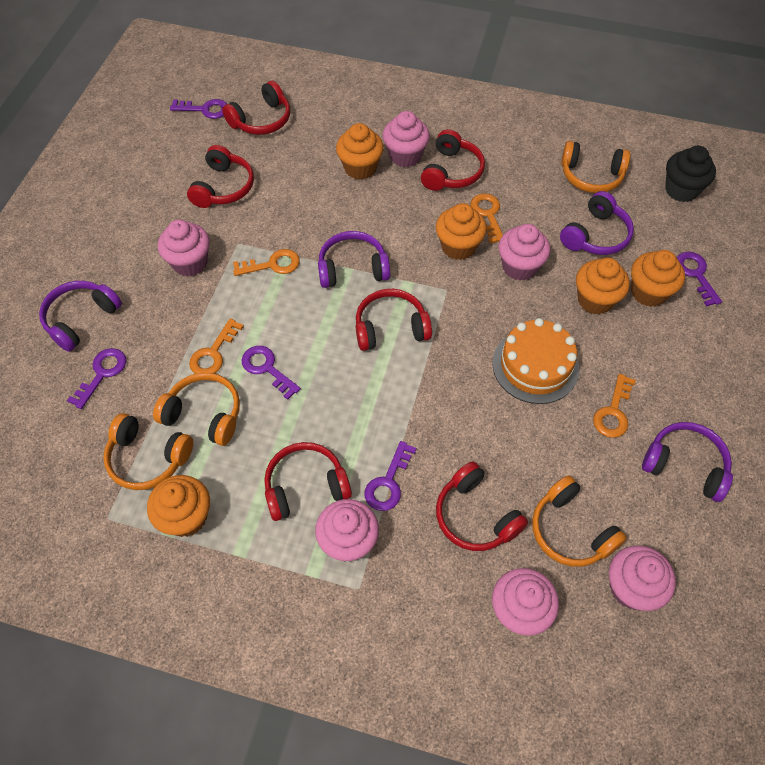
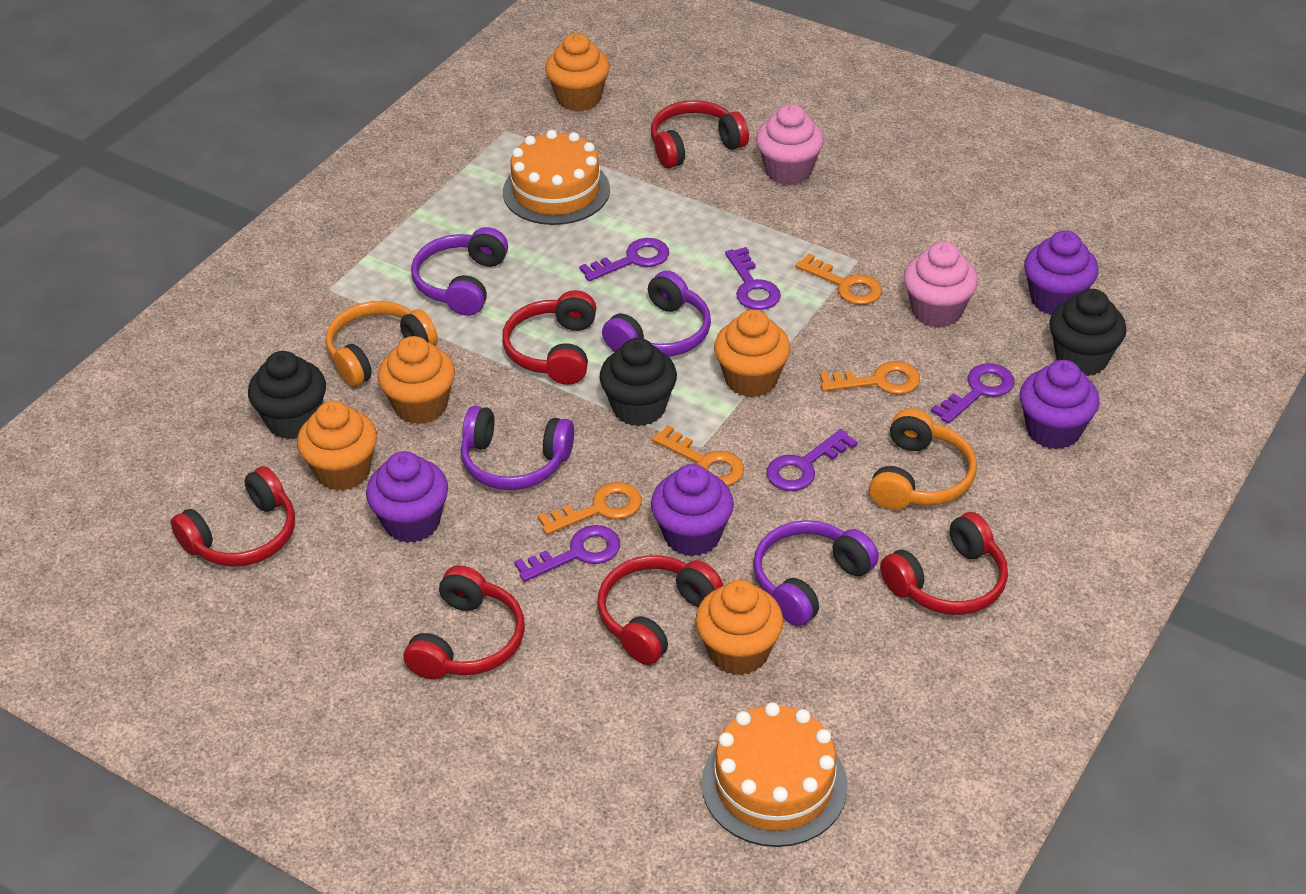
black cupcake: 1 -> 3
orange cake: 1 -> 2
orange headphones: 4 -> 2
pink cupcake: 6 -> 2
purple cupcake: 0 -> 4

